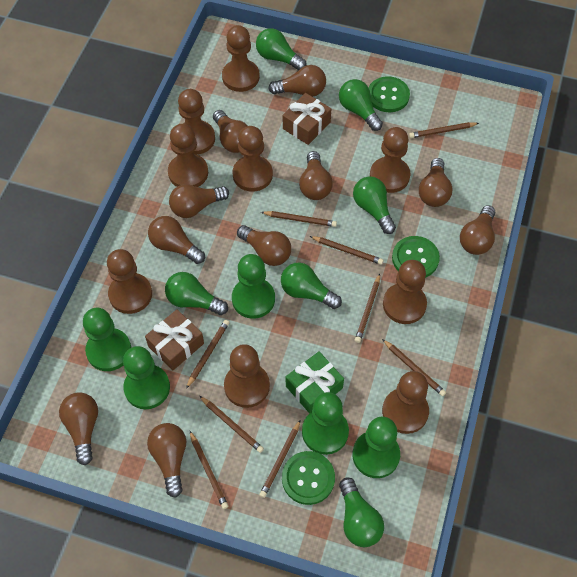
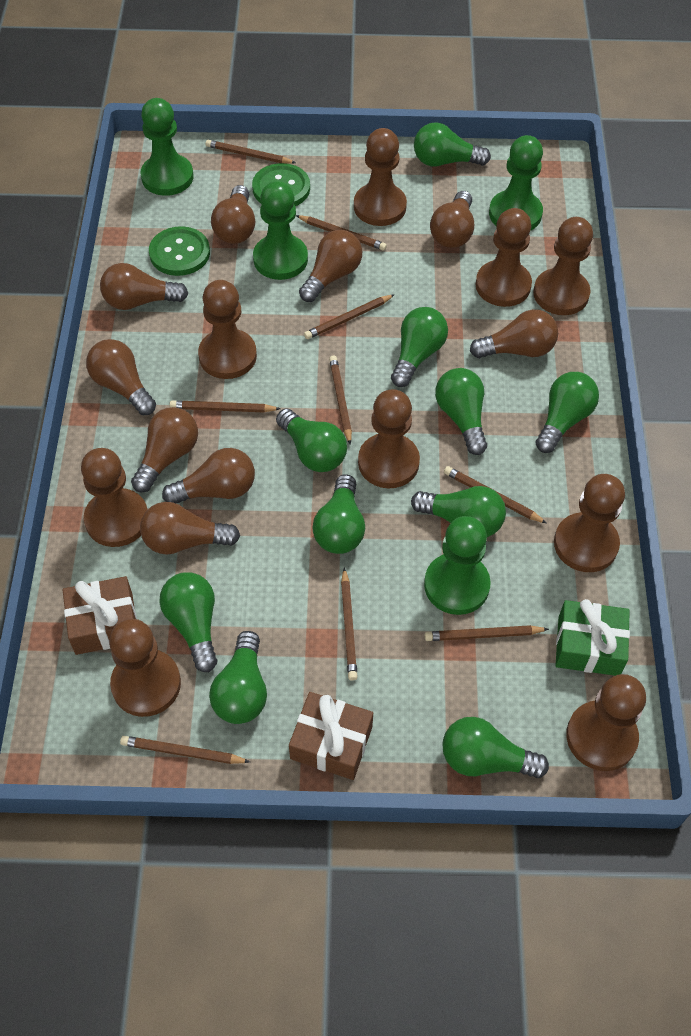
brown light bulb: 10 -> 9
green button: 3 -> 2
green light bulb: 6 -> 10
green pawn: 5 -> 4

